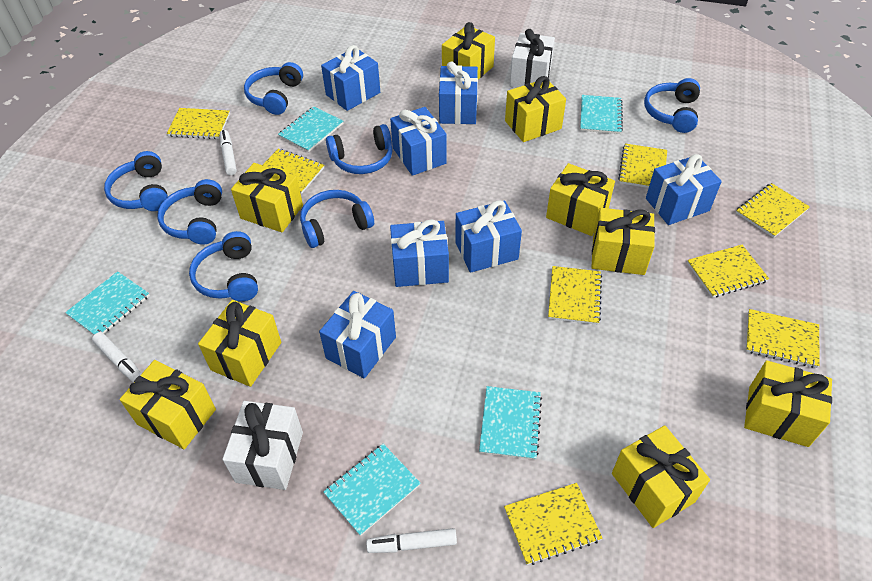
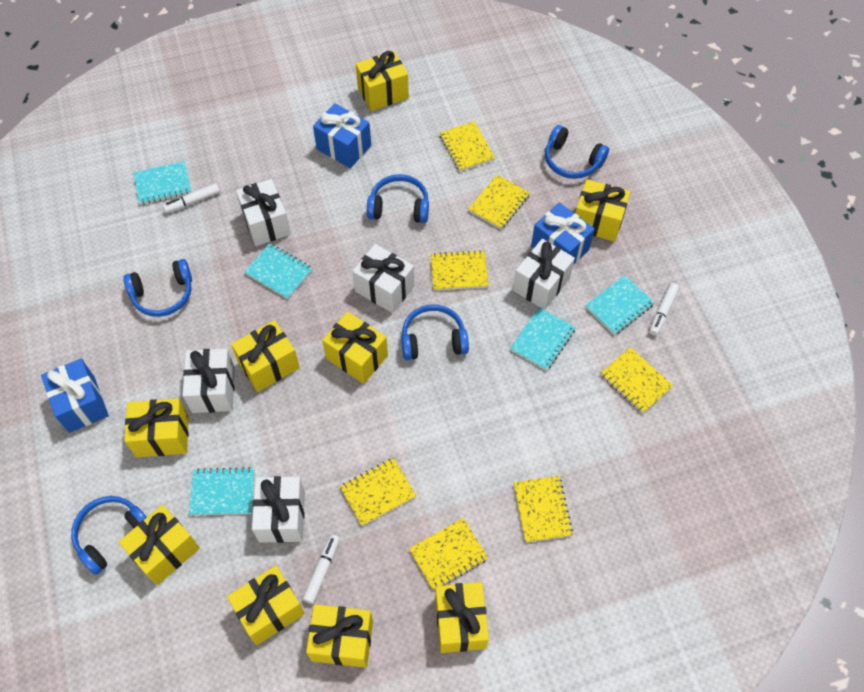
blue gift: 7 -> 3
blue headphones: 7 -> 5
white gift: 2 -> 5
yellow notebook: 8 -> 7

